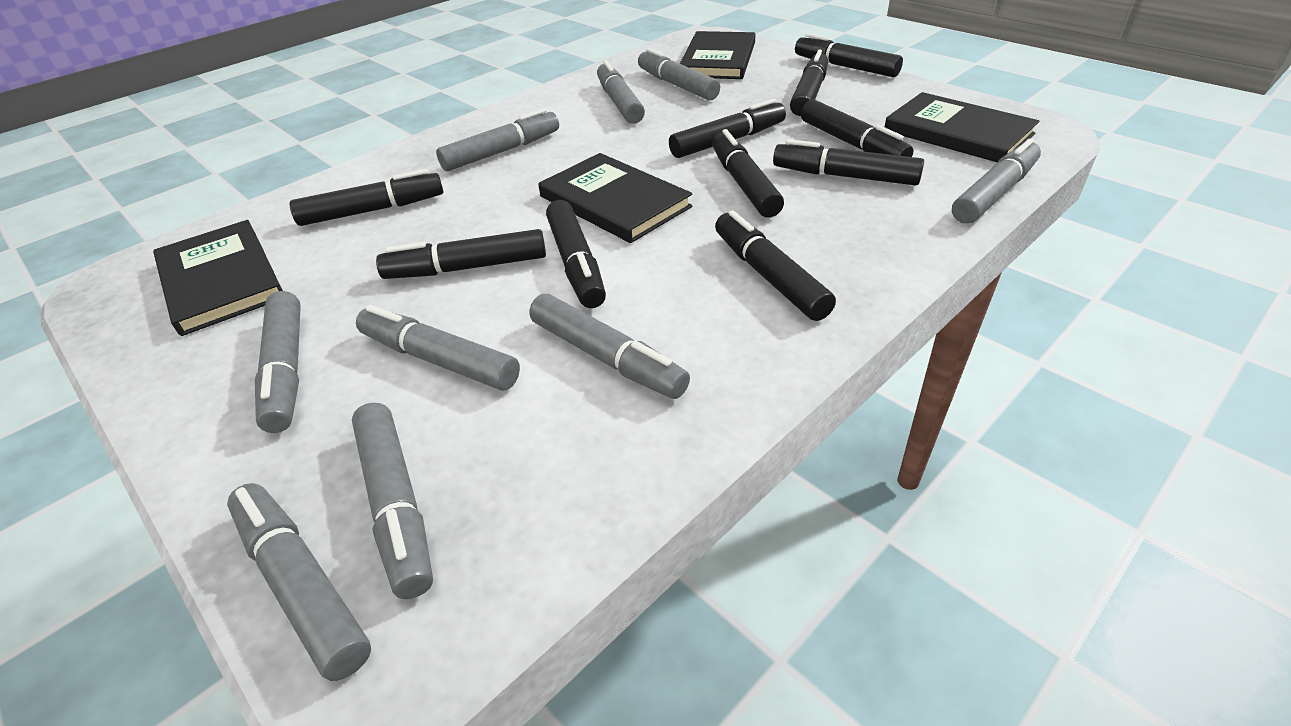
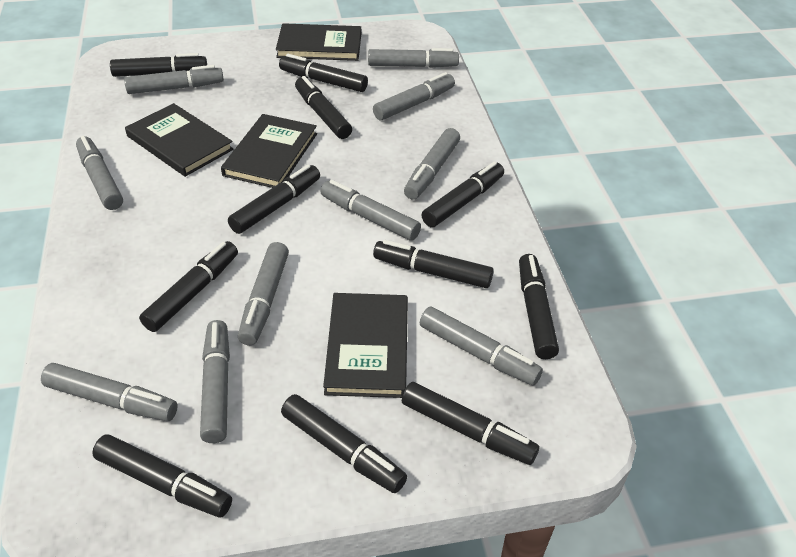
black marker: 10 -> 11
grey marker: 9 -> 10

